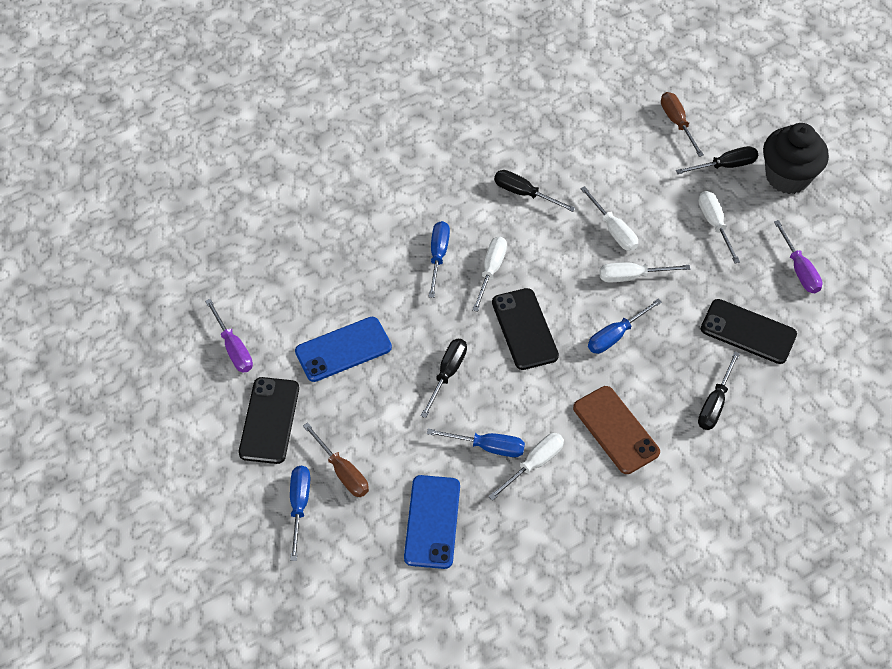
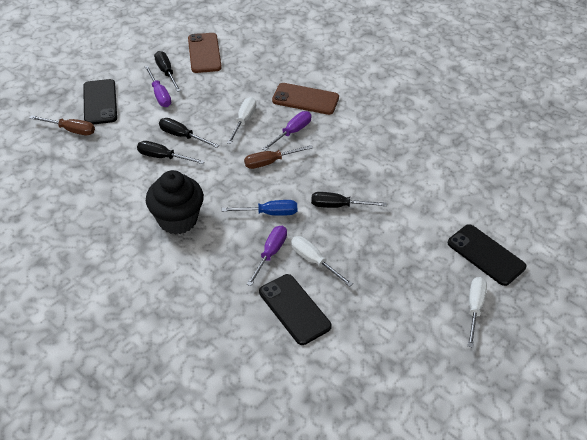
blue phone: 2 -> 0
blue screwdriver: 4 -> 1
brown phone: 1 -> 2
purple screwdriver: 2 -> 3
white screwdriver: 5 -> 3

